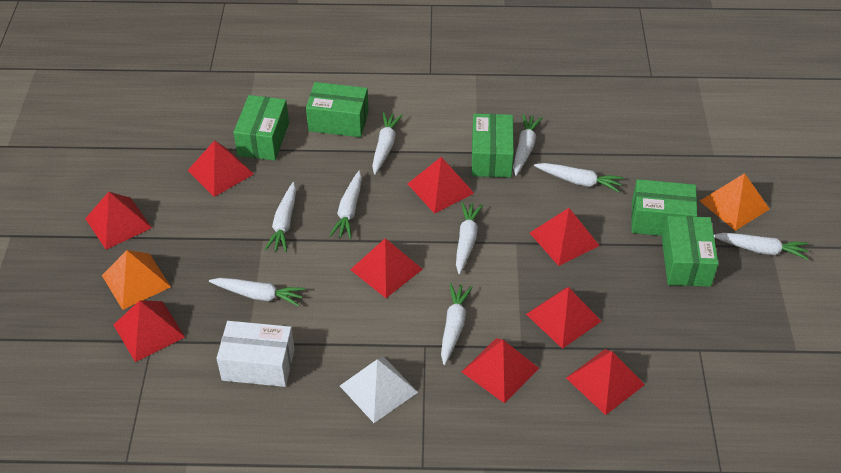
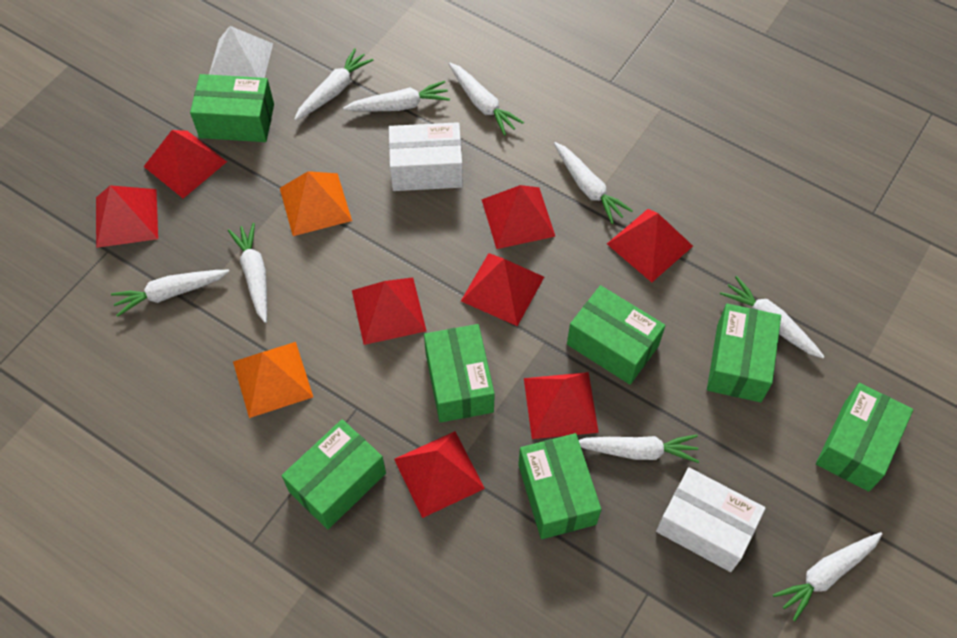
green box: 5 -> 7
red pyramid: 9 -> 8
white box: 1 -> 2

